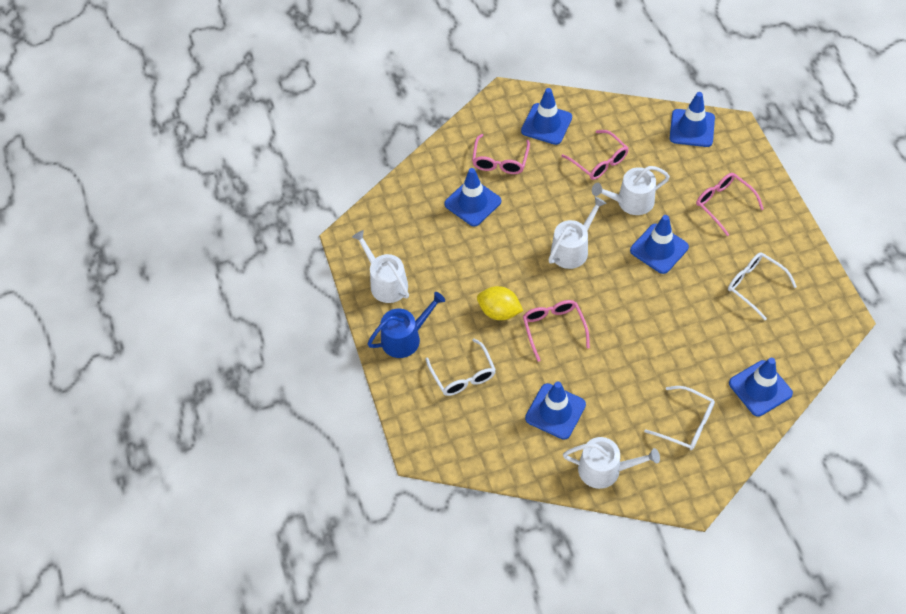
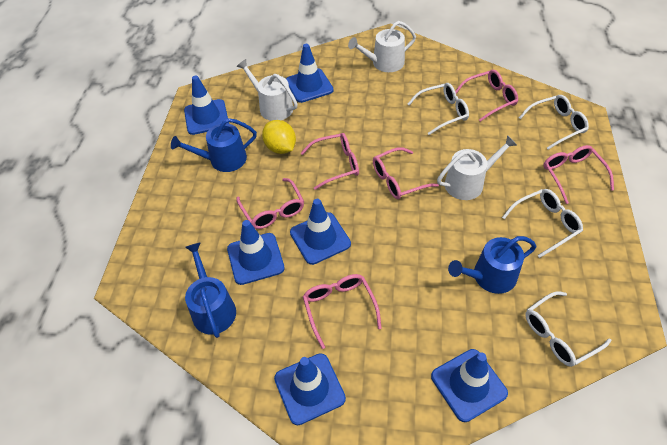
blue watering can: 1 -> 3
pink glasses: 4 -> 6
white glasses: 3 -> 4
white watering can: 4 -> 3

